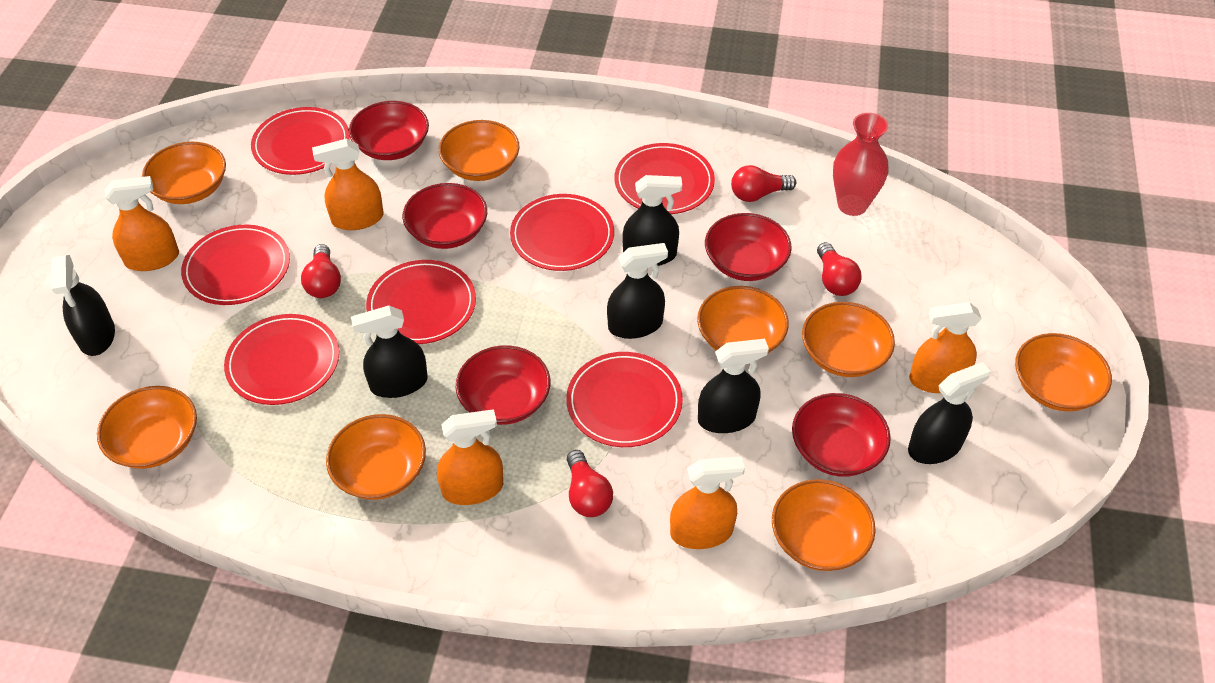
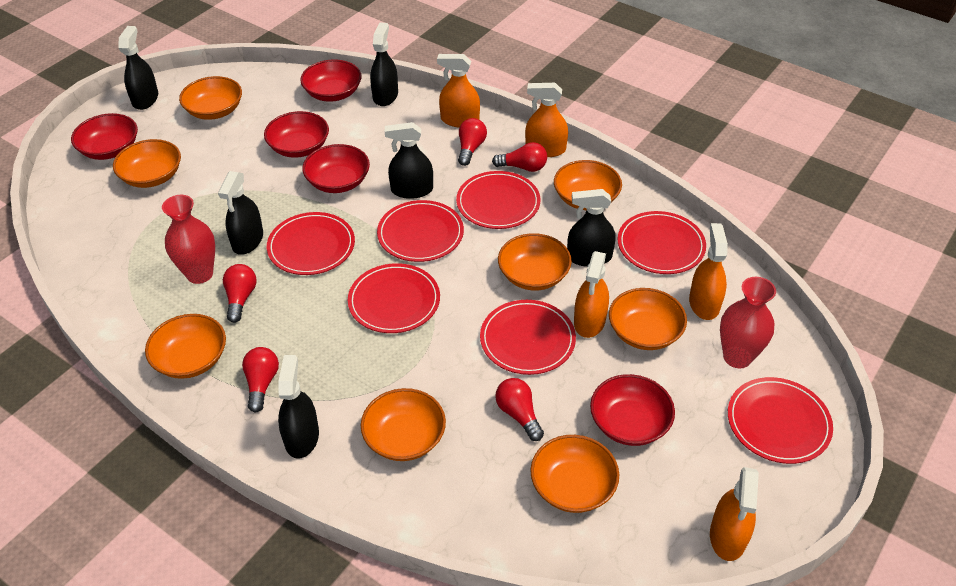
red light bulb: 4 -> 5
red vase: 1 -> 2

